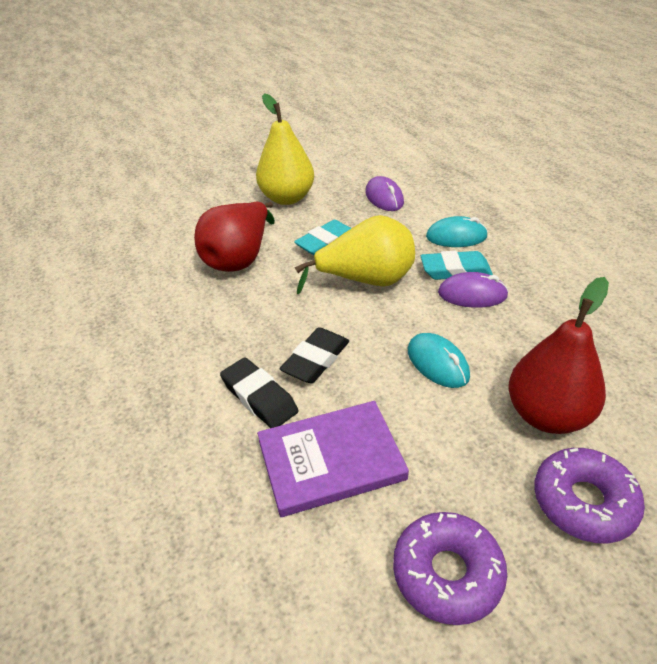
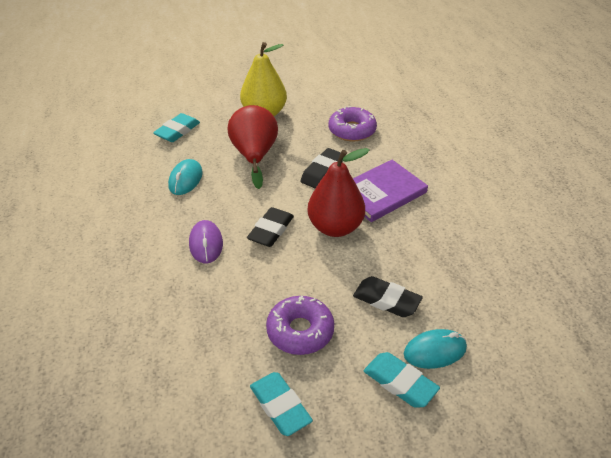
black eraser: 2 -> 3
purple mouse: 2 -> 1
turquoise eraser: 2 -> 3
yellow pear: 2 -> 1

